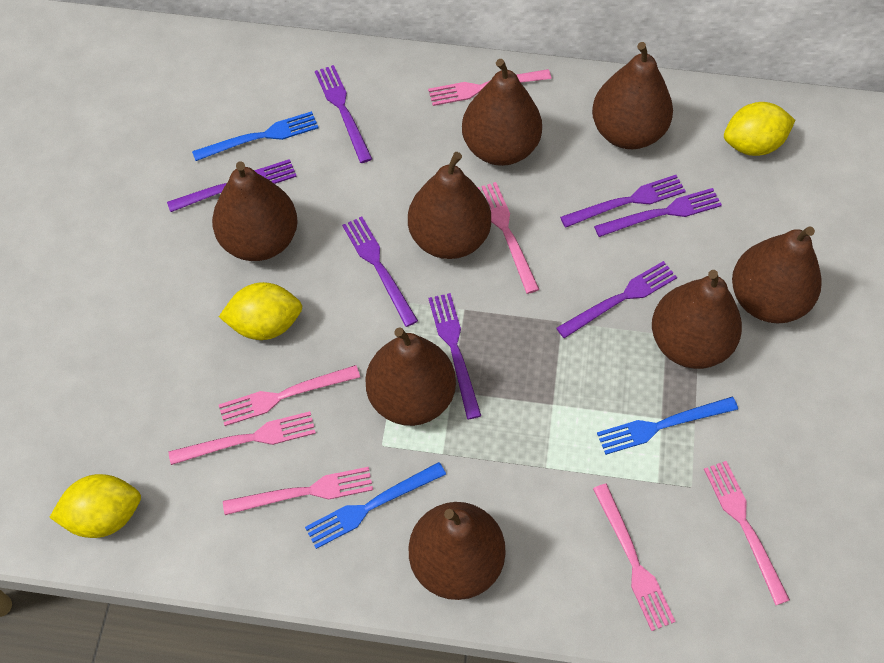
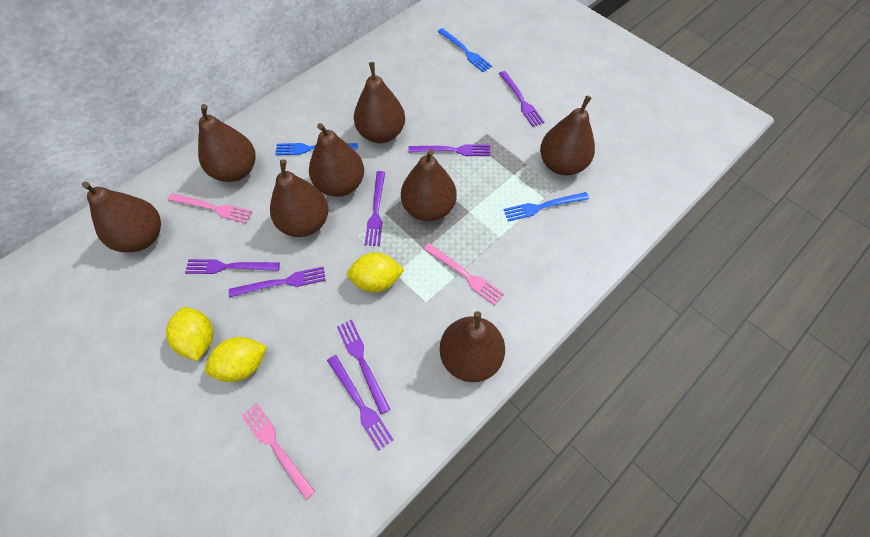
pink fork: 7 -> 3

